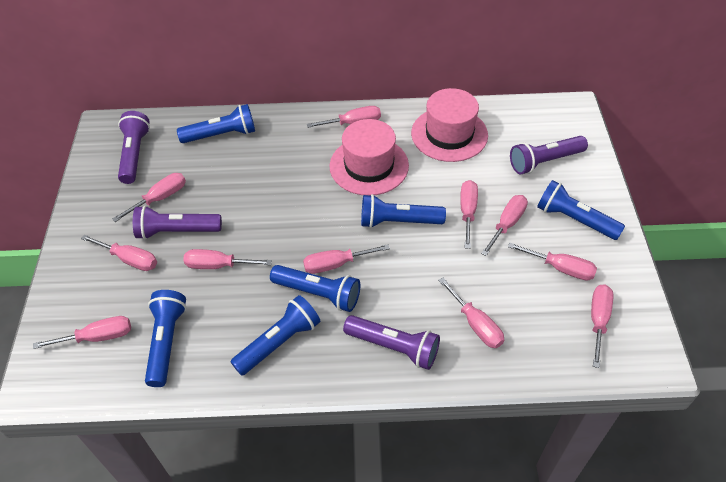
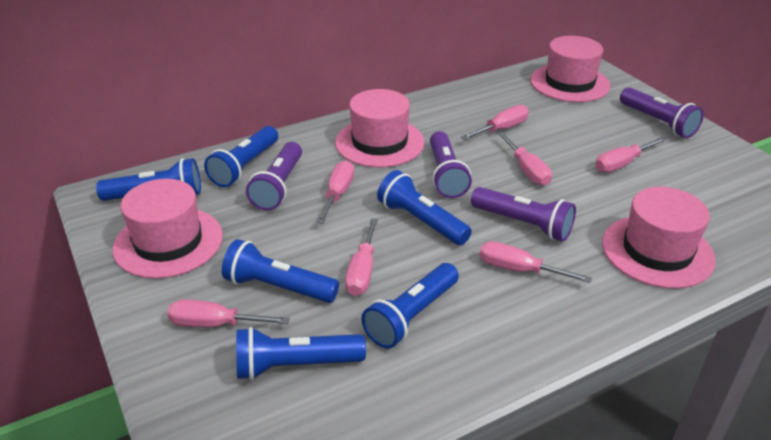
pink hat: 2 -> 4
pink screwdriver: 11 -> 7

